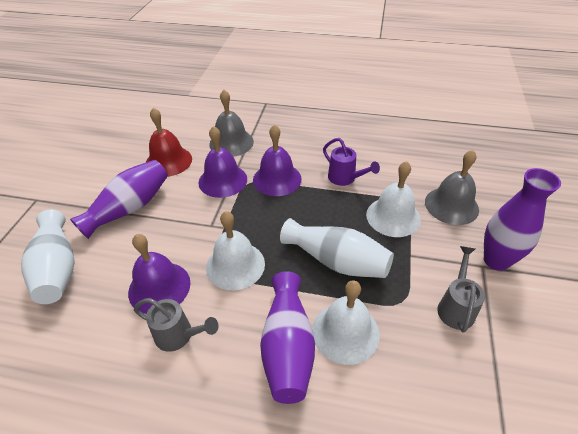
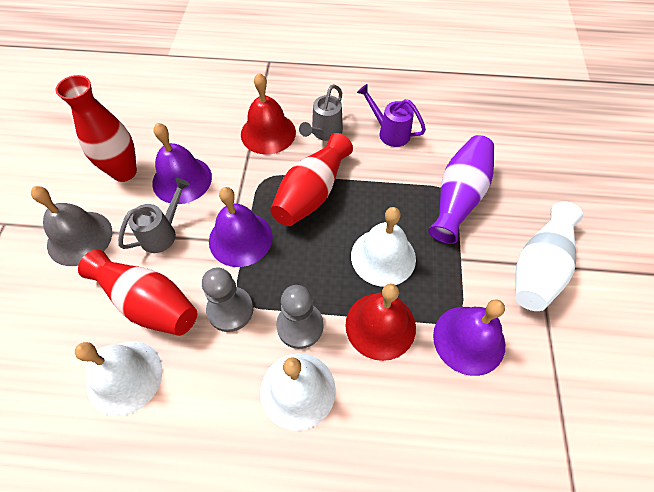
grey bell: 2 -> 1
grey pawn: 0 -> 2
purple vase: 3 -> 1
red bell: 1 -> 2
red vase: 0 -> 3
white vase: 2 -> 1

